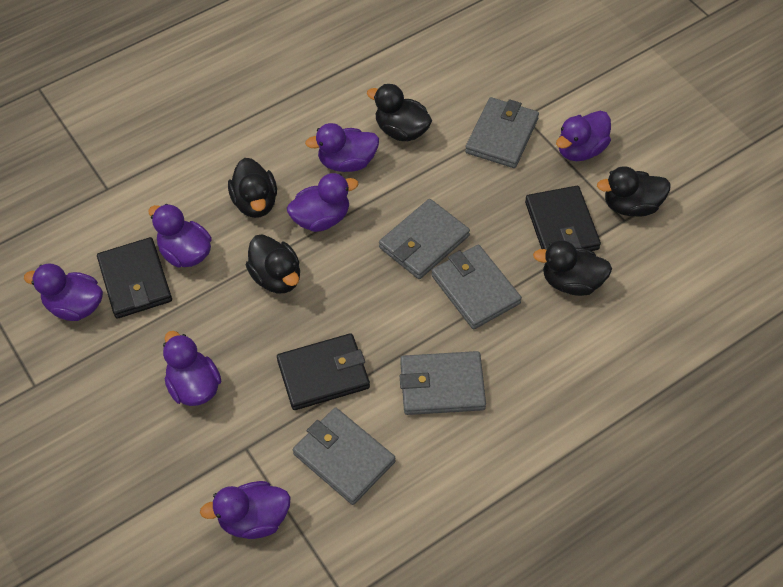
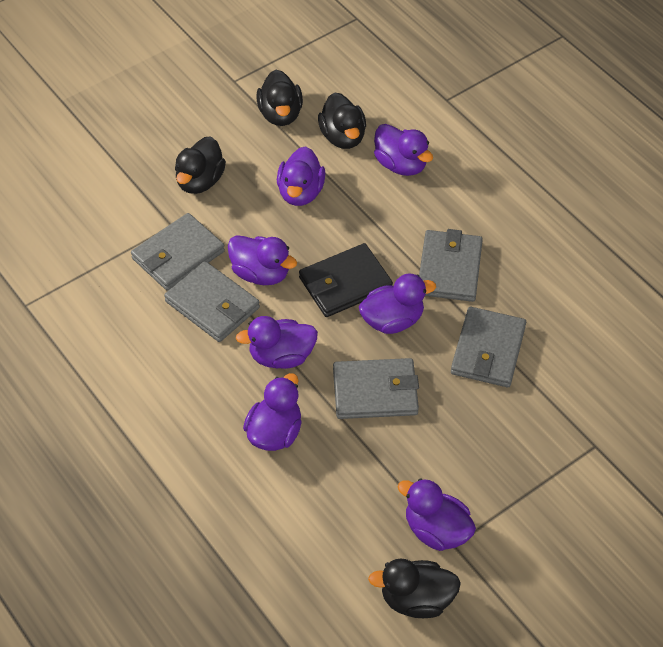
black duck: 5 -> 4
black wallet: 3 -> 1

